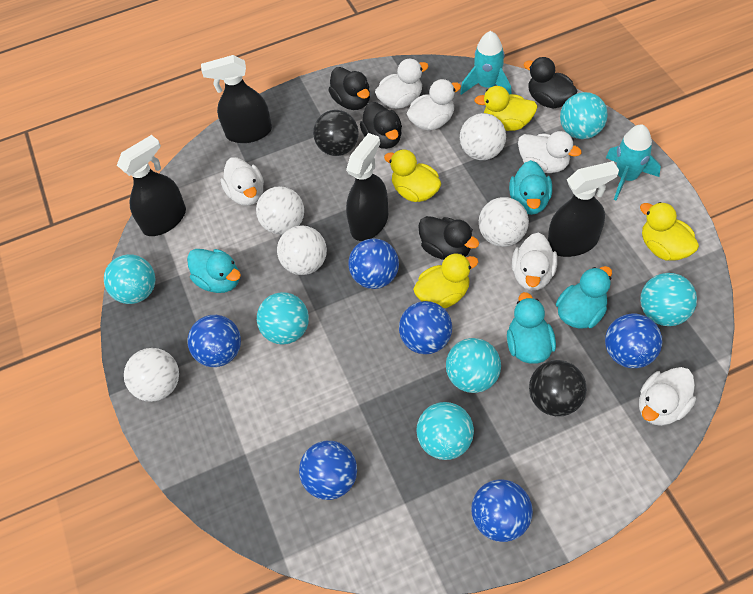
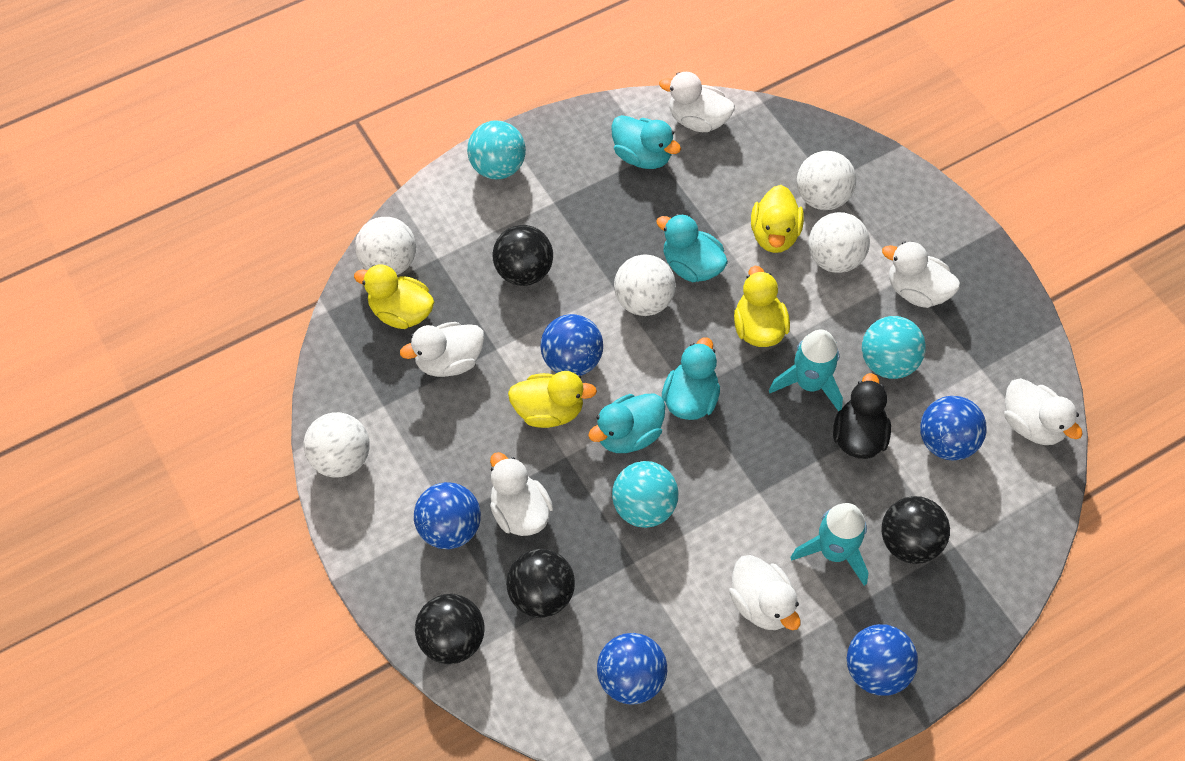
black ball: 2 -> 4
black duck: 4 -> 1
black spray bottle: 4 -> 0
blue ball: 6 -> 5
turquoise ball: 6 -> 3

